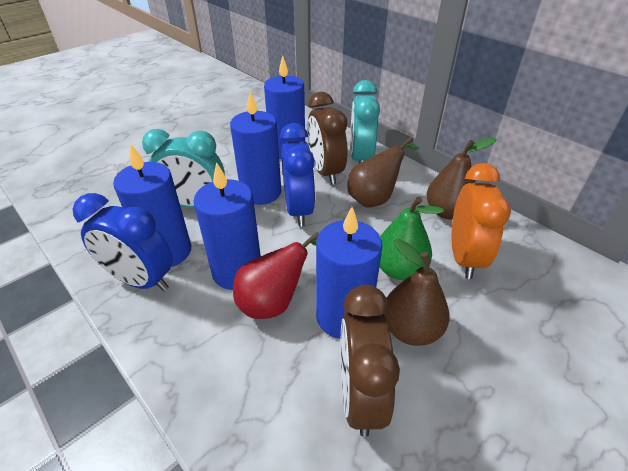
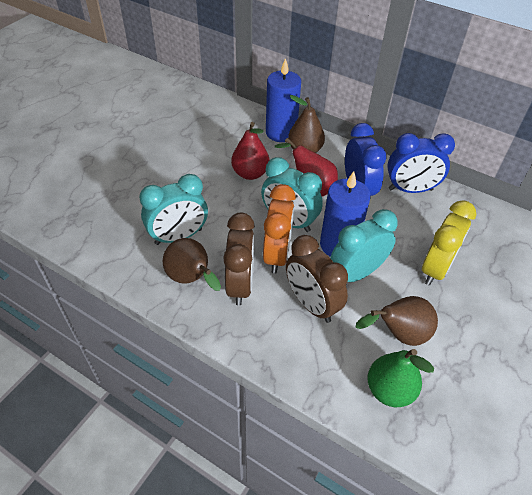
blue candle: 5 -> 2
red pear: 1 -> 2
turquoise clock: 2 -> 3
yellow clock: 0 -> 1

